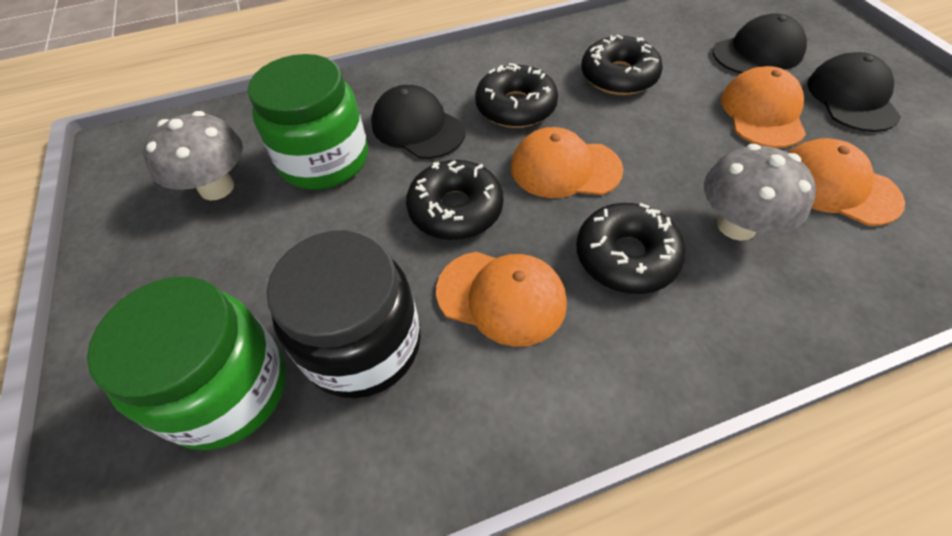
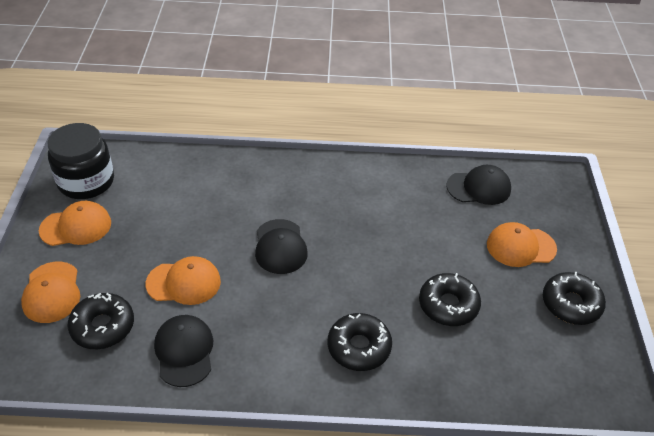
green jar: 2 -> 0
grey mushroom: 2 -> 0

